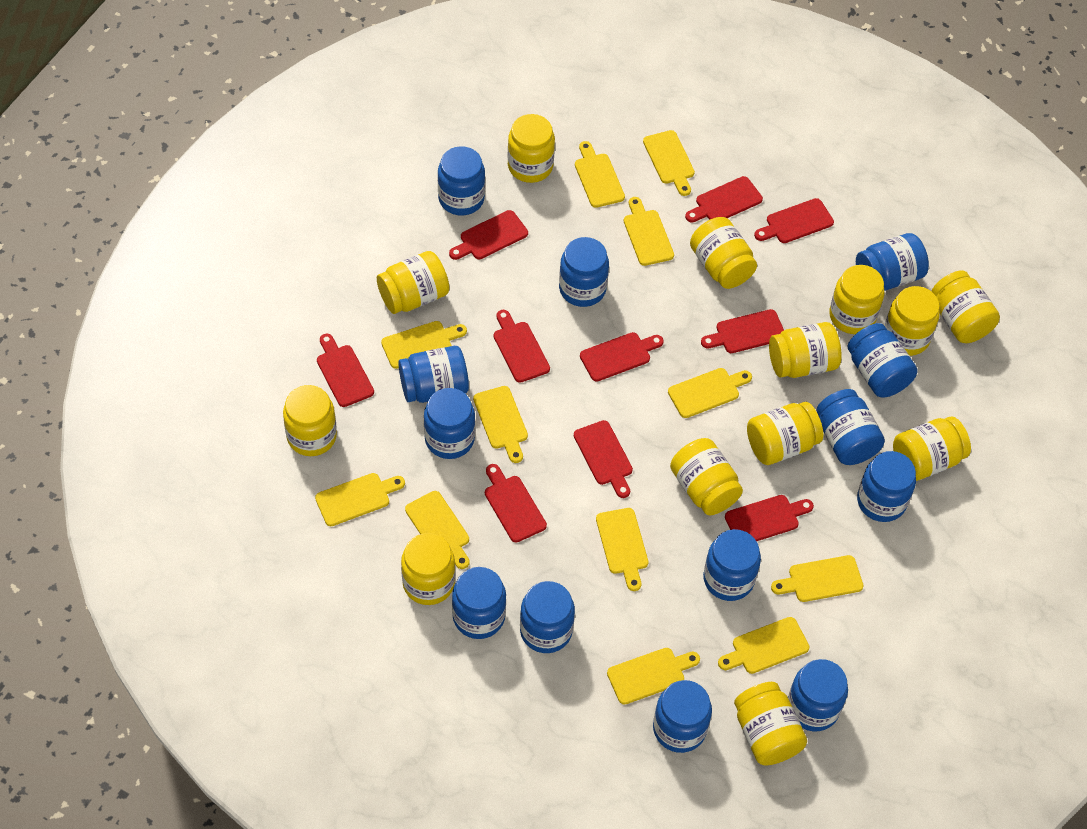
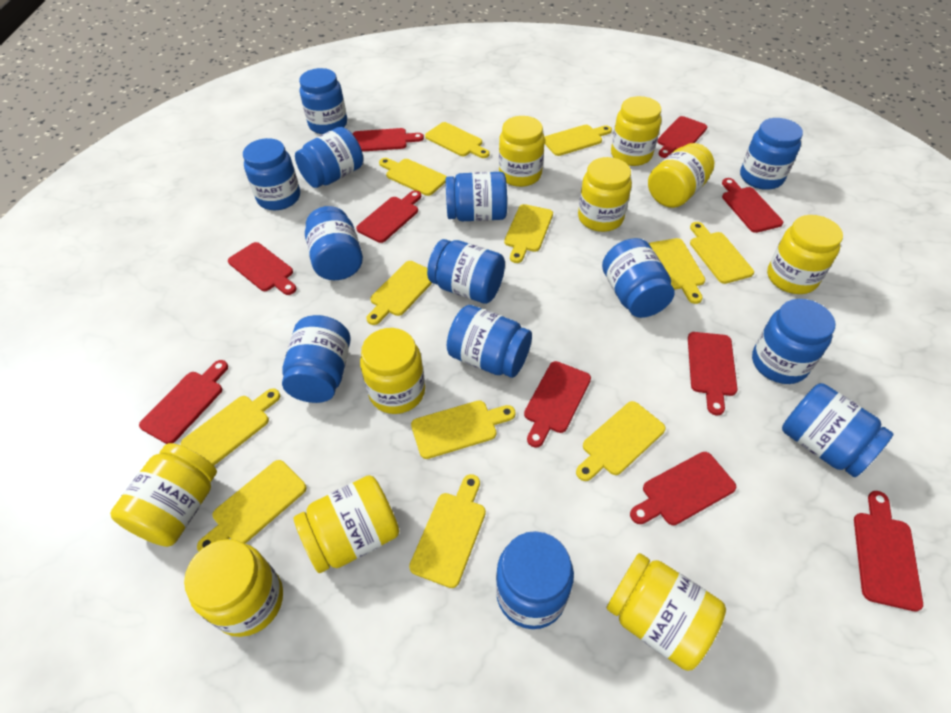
yellow jar: 13 -> 10

